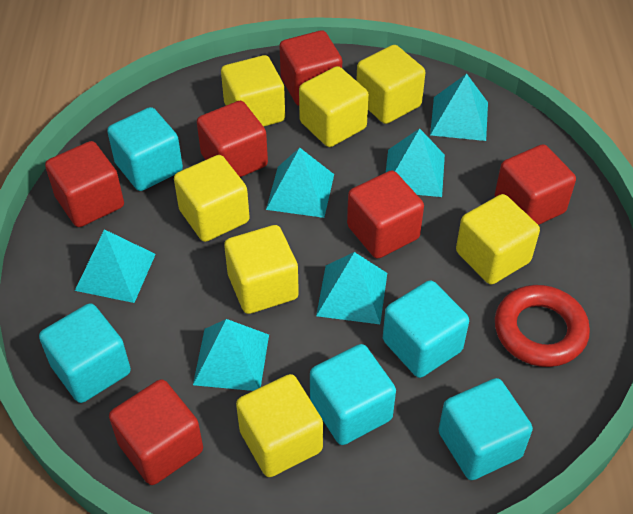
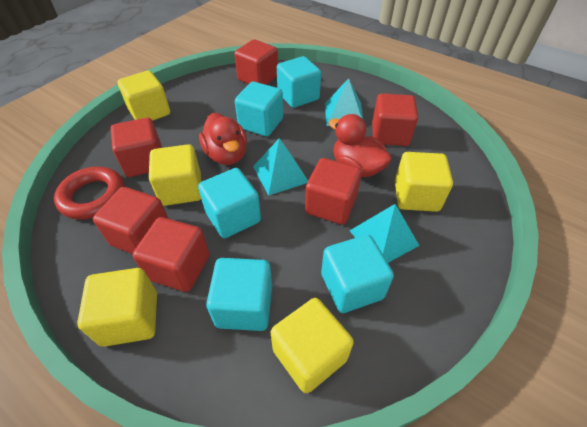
red duck: 0 -> 2
turquoise pyramid: 6 -> 3
yellow cube: 7 -> 5

